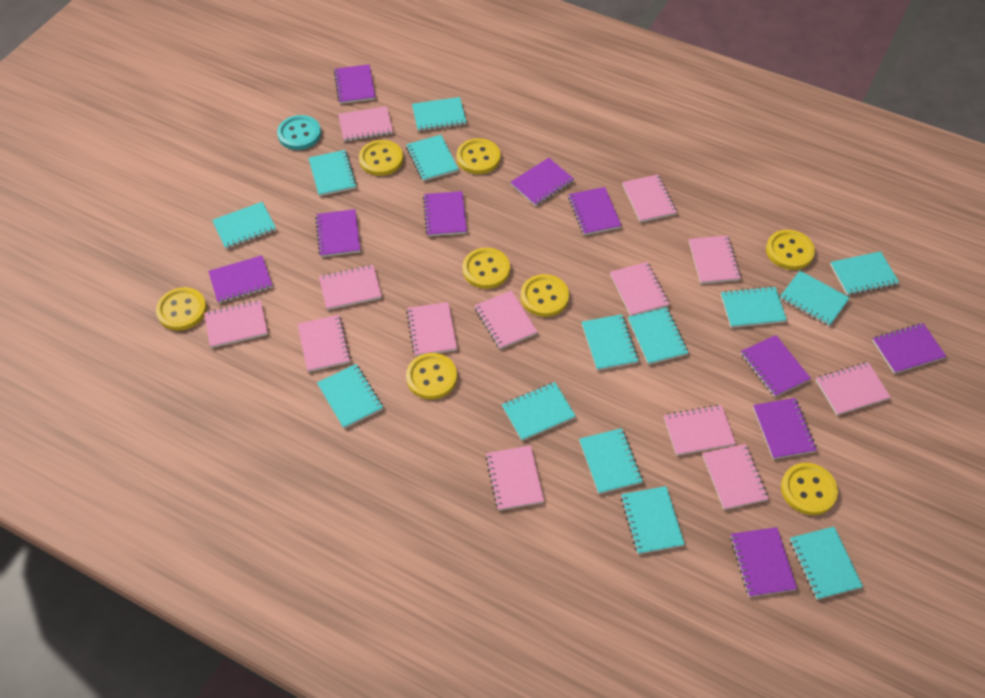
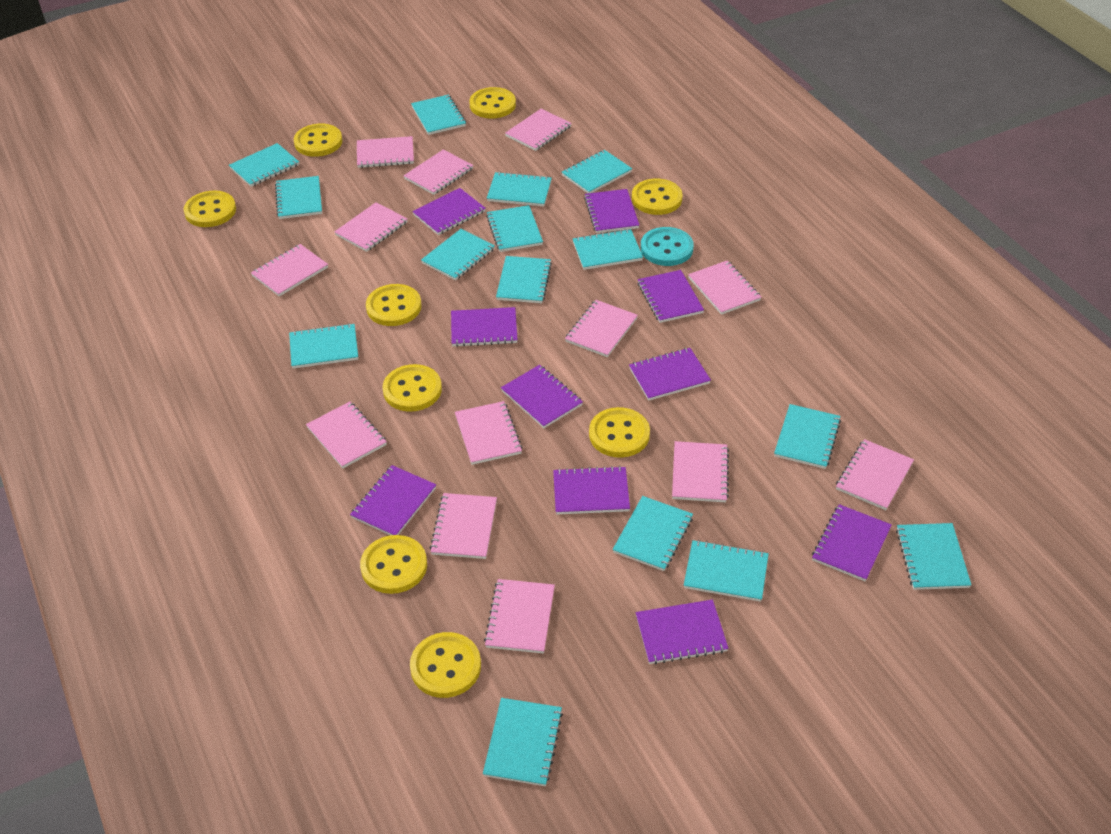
turquoise notebook: 14 -> 15
yellow button: 8 -> 9

